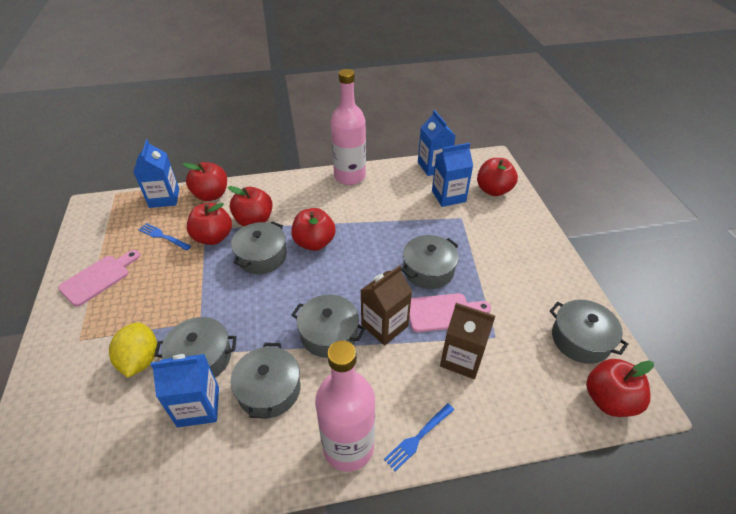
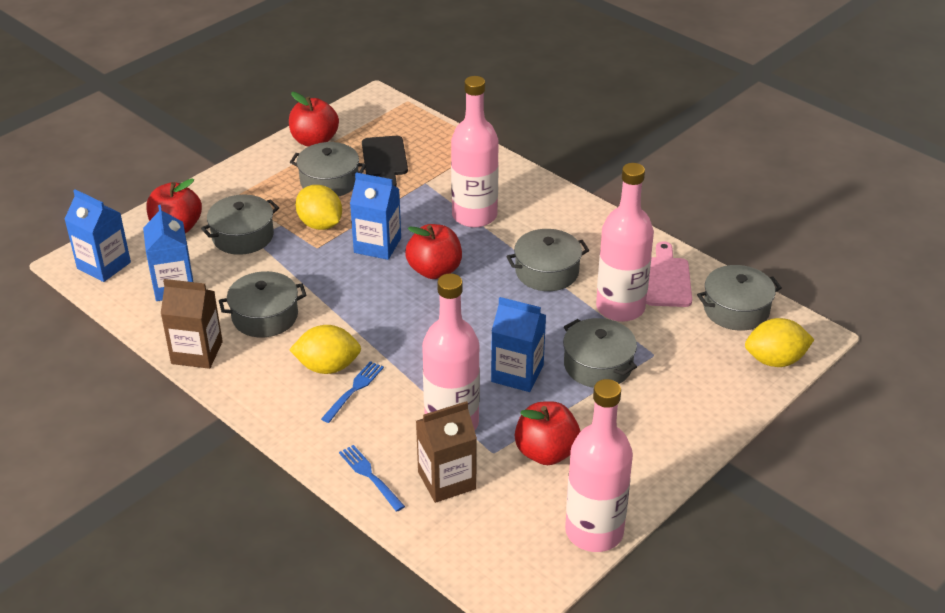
black cutting board: 0 -> 1
pink bottle: 2 -> 4
pink cutting board: 2 -> 1
red apple: 6 -> 4
yellow lemon: 1 -> 3

